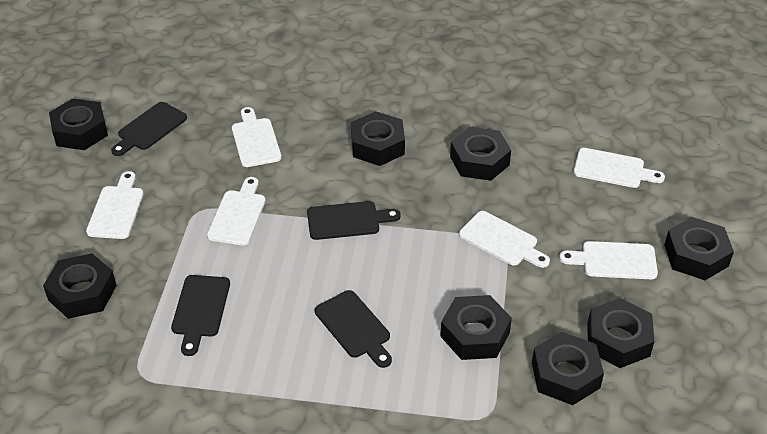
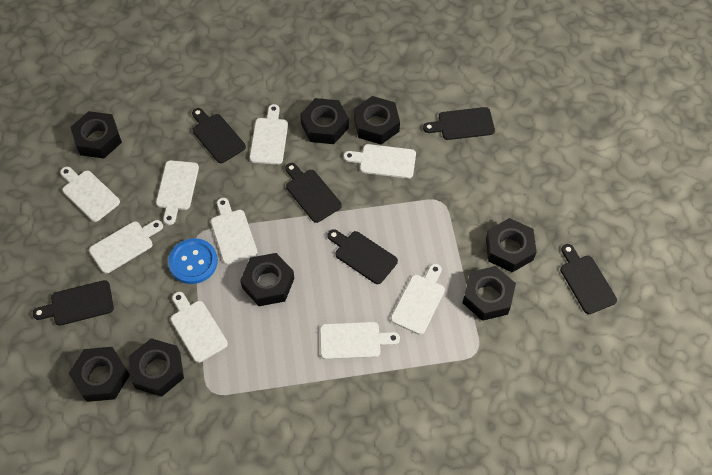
black cutting board: 4 -> 6
blue button: 0 -> 1
white cutting board: 6 -> 9

